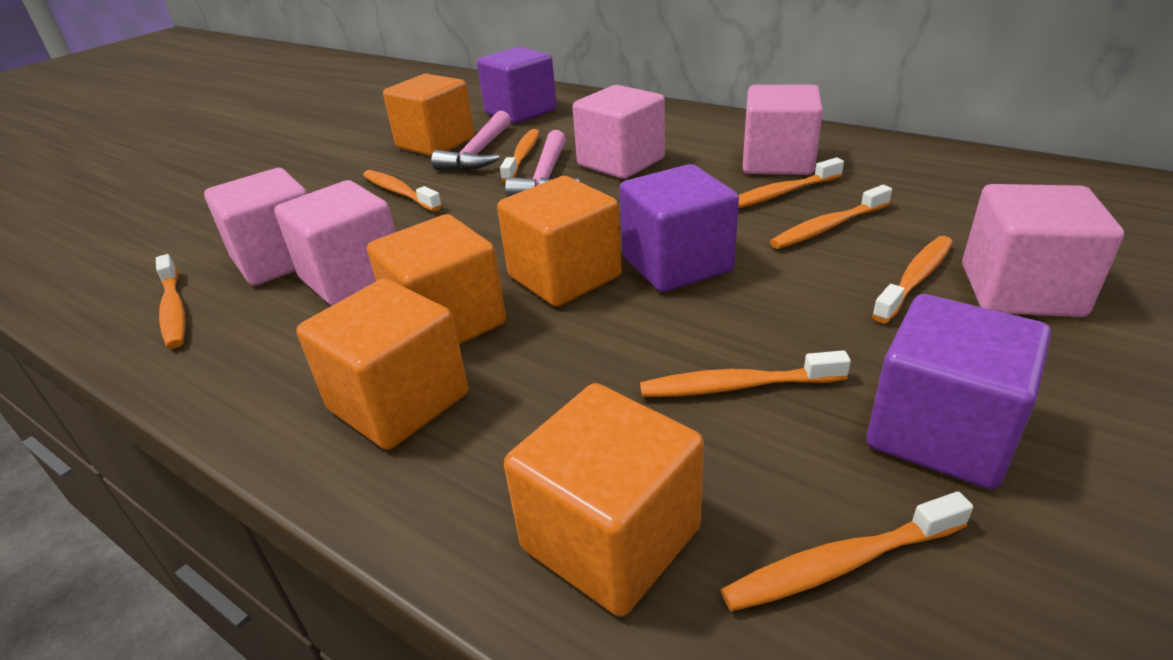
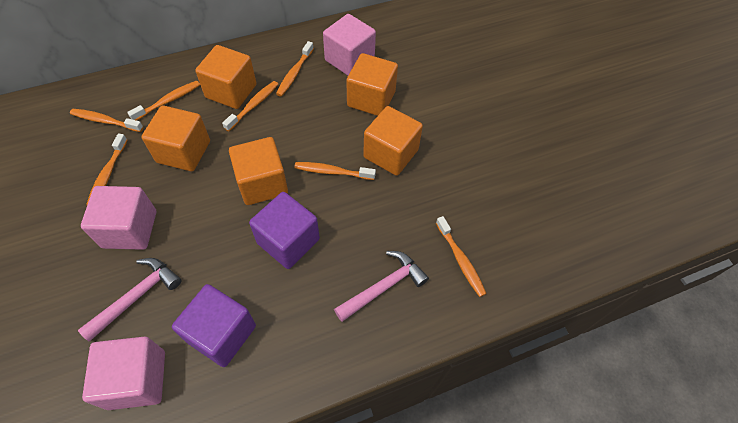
orange toothbrush: 8 -> 7
pink cube: 5 -> 3
purple cube: 3 -> 2

